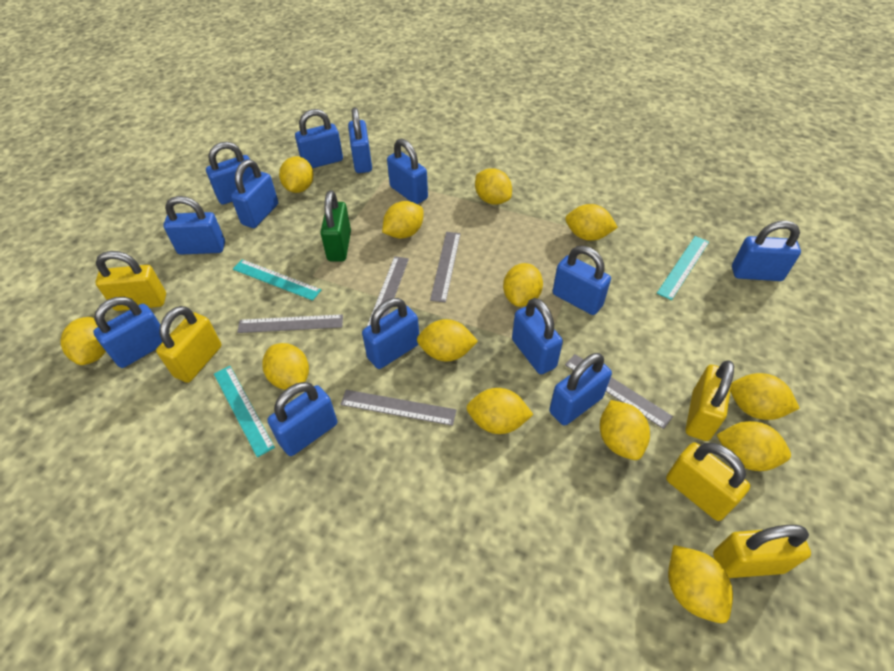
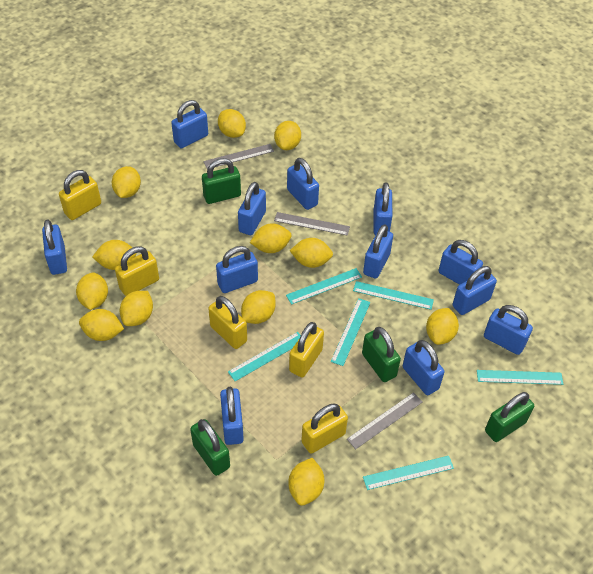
blue padlock: 13 -> 12
green padlock: 1 -> 4
grey ruler: 5 -> 3
turquoise ruler: 3 -> 6
yellow lemon: 13 -> 12

